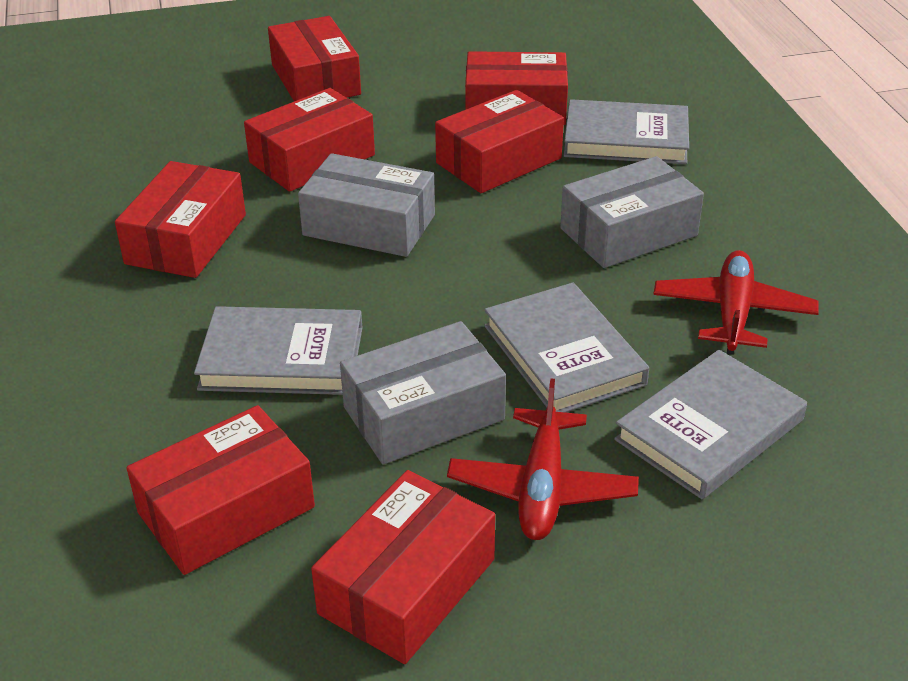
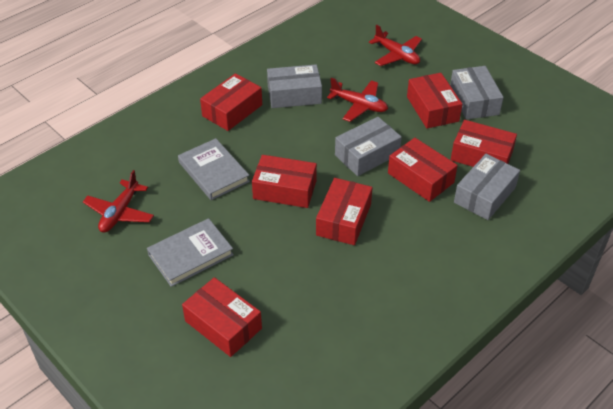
grey book: 4 -> 2
grey box: 3 -> 4
red plane: 2 -> 3

